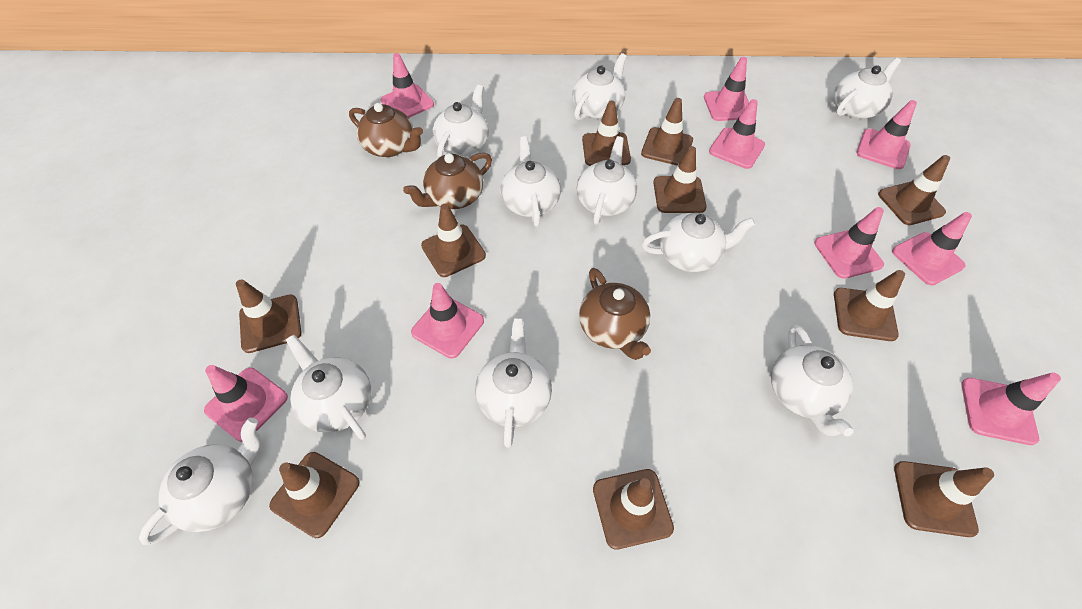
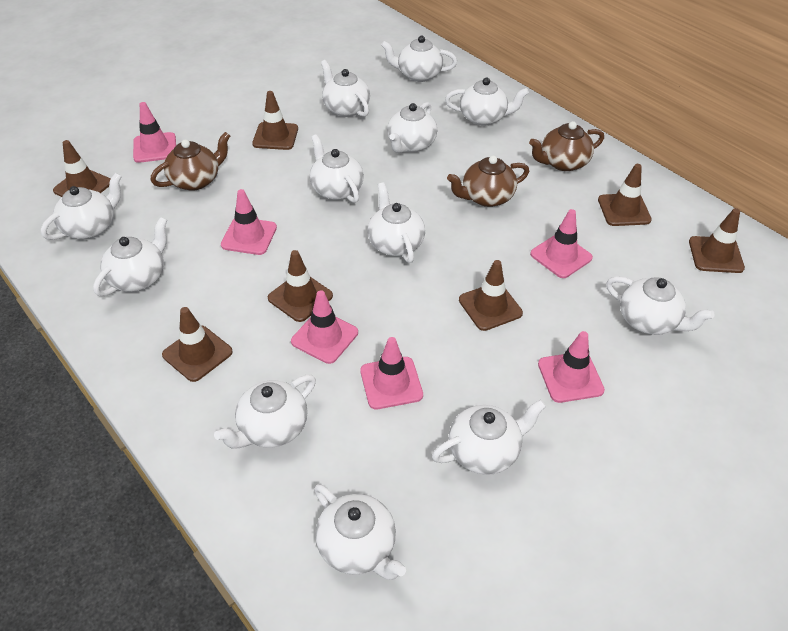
brown traffic cone: 10 -> 7
pink traffic cone: 9 -> 6
white teapot: 10 -> 12

